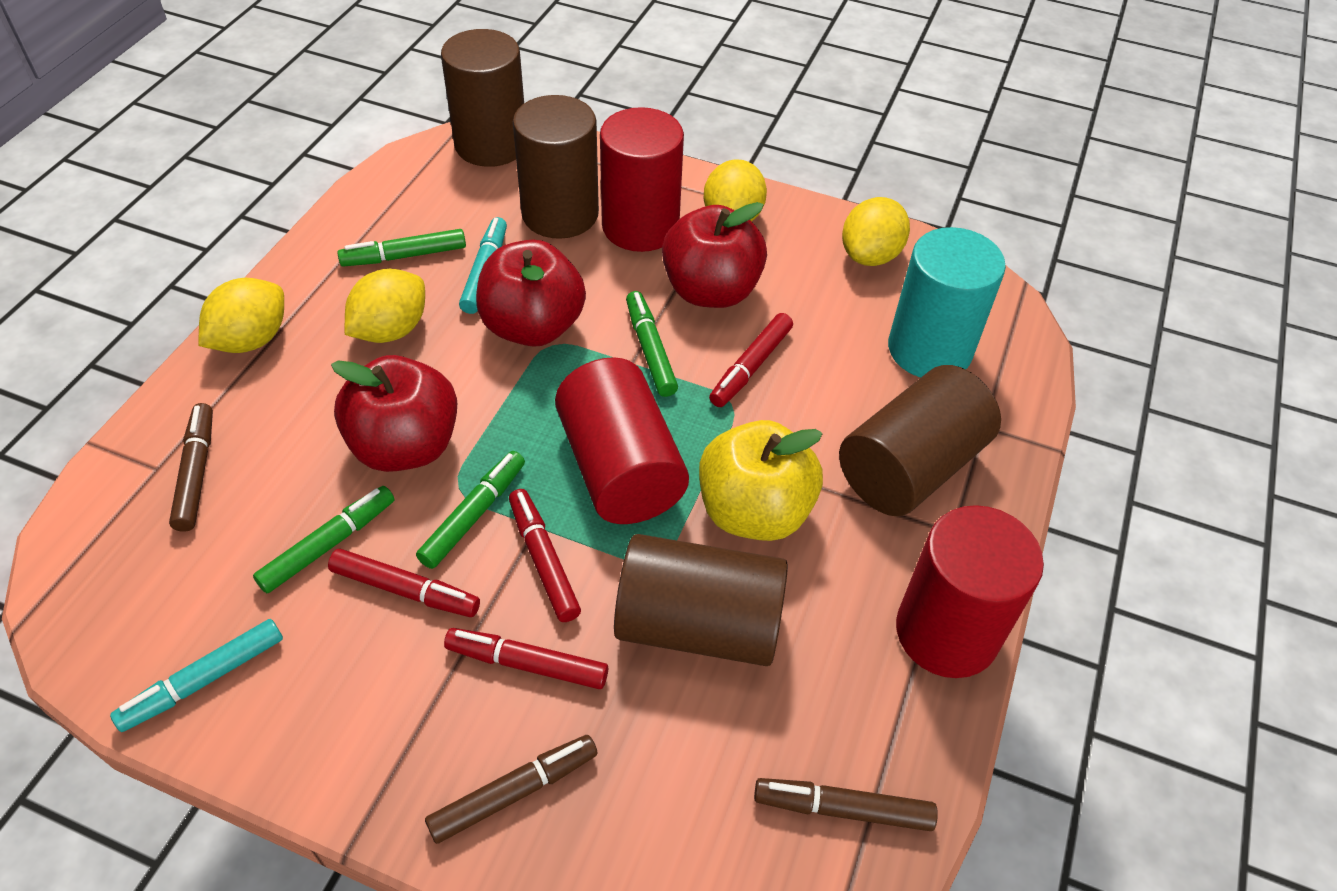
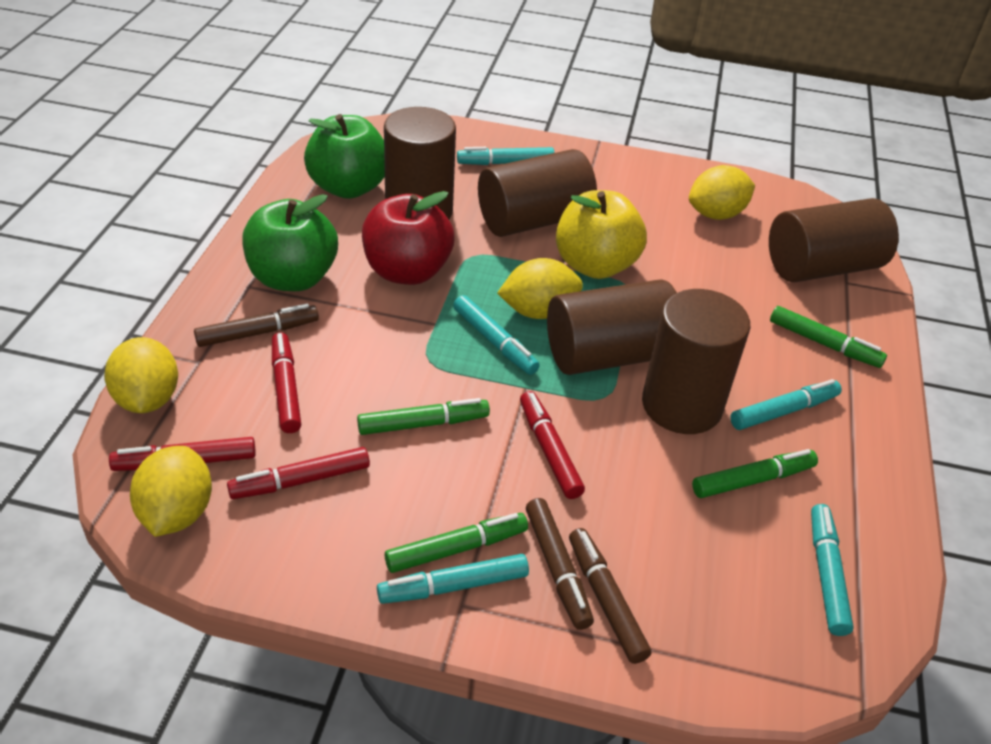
brown cylinder: 4 -> 5
green apple: 0 -> 2
red apple: 3 -> 1
red cylinder: 3 -> 0
turquoise cylinder: 1 -> 0
turquoise marker: 2 -> 5

